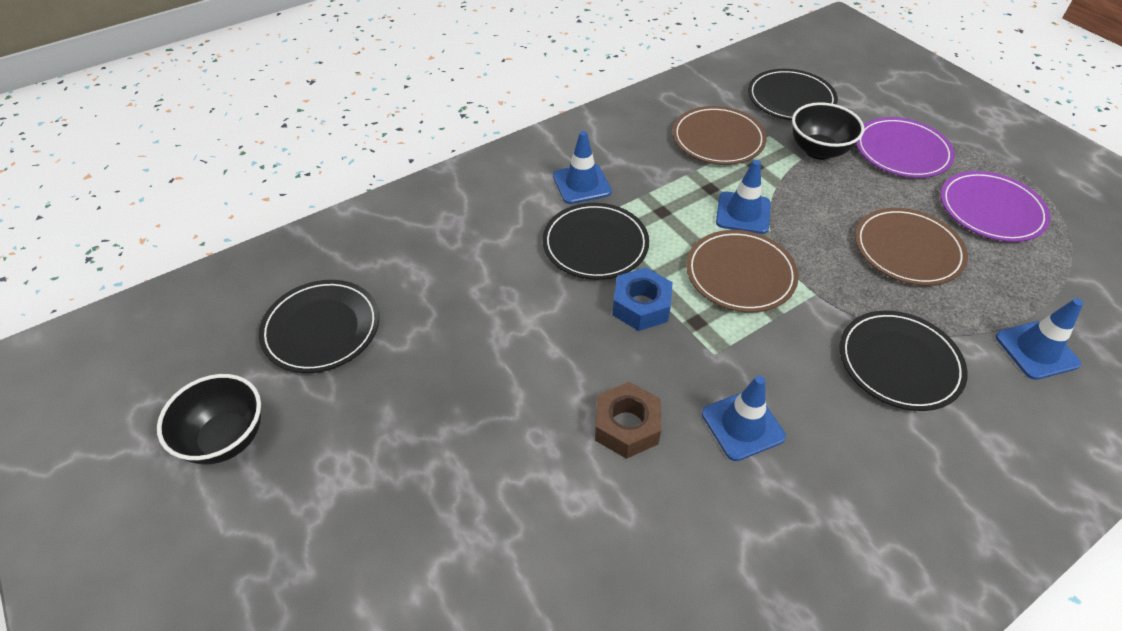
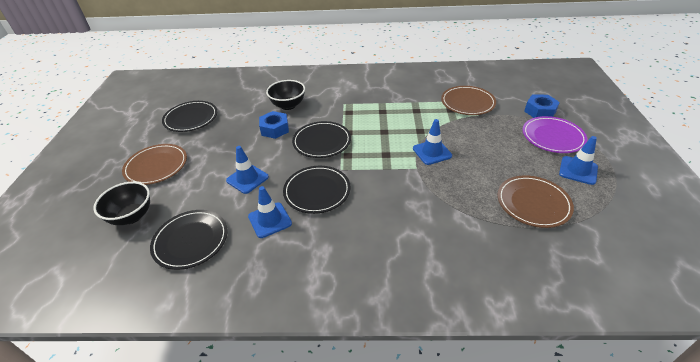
blue nut: 1 -> 2
brown nut: 1 -> 0
purple plate: 2 -> 1

